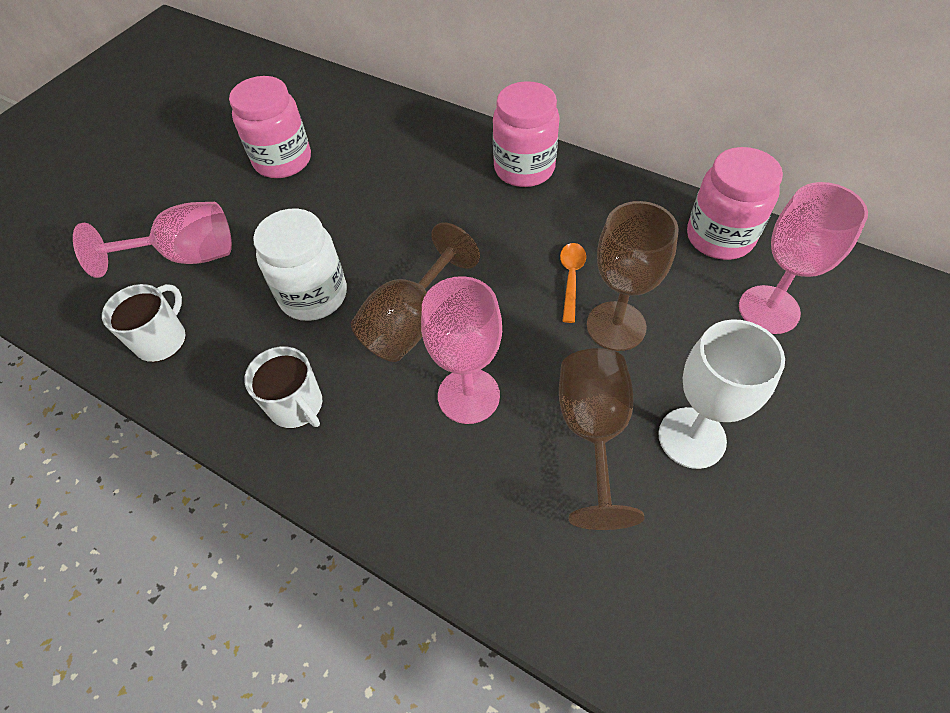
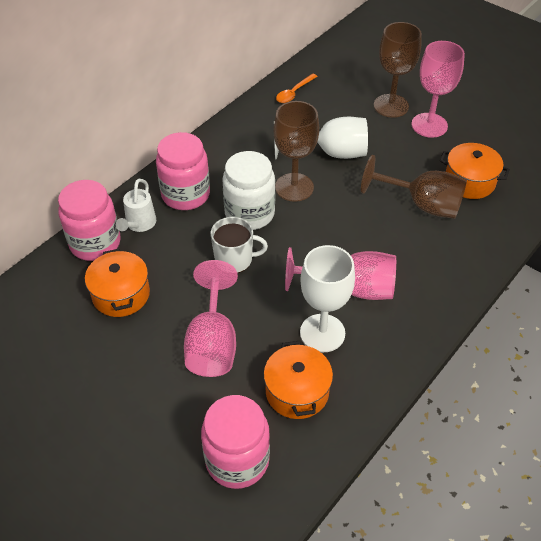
orange pot: 0 -> 3
white goblet: 1 -> 2
white mug: 2 -> 1
white watering can: 0 -> 1

